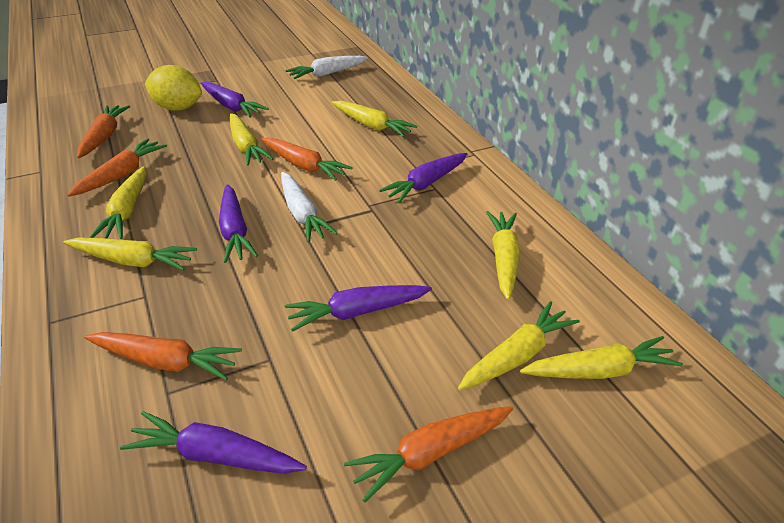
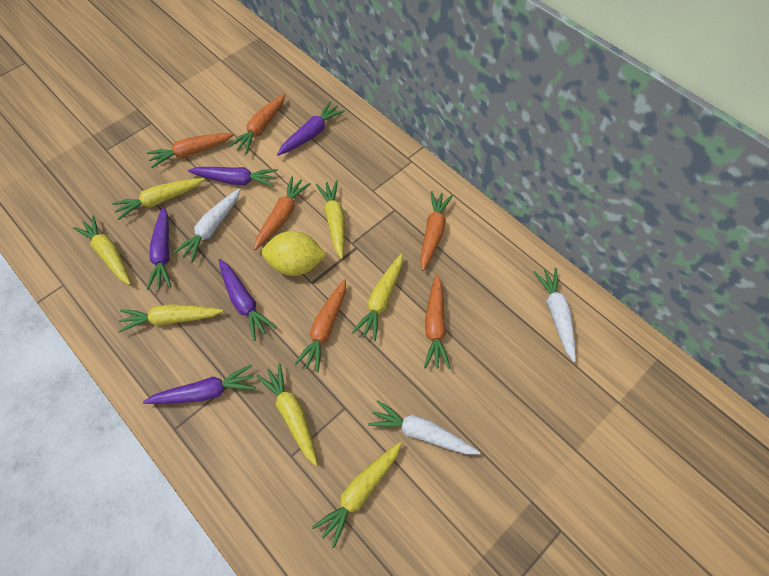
orange carrot: 5 -> 6
white carrot: 2 -> 3

